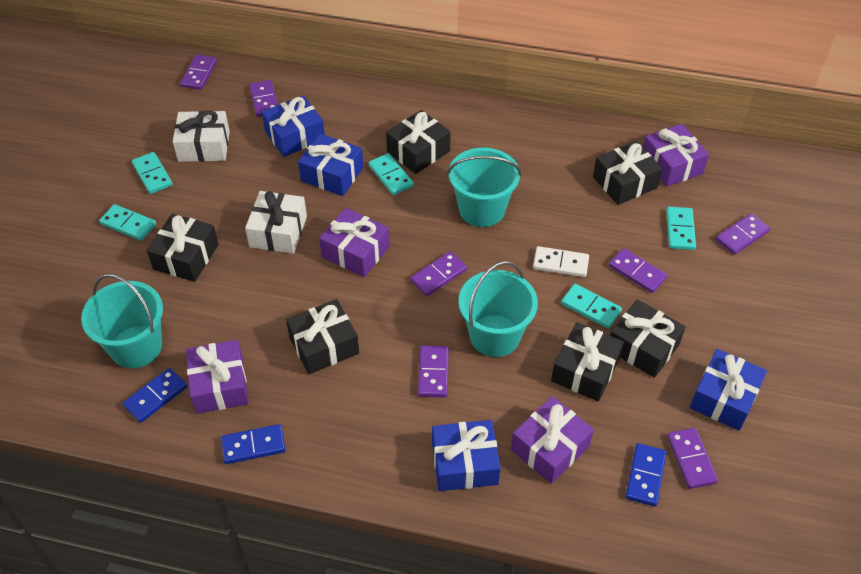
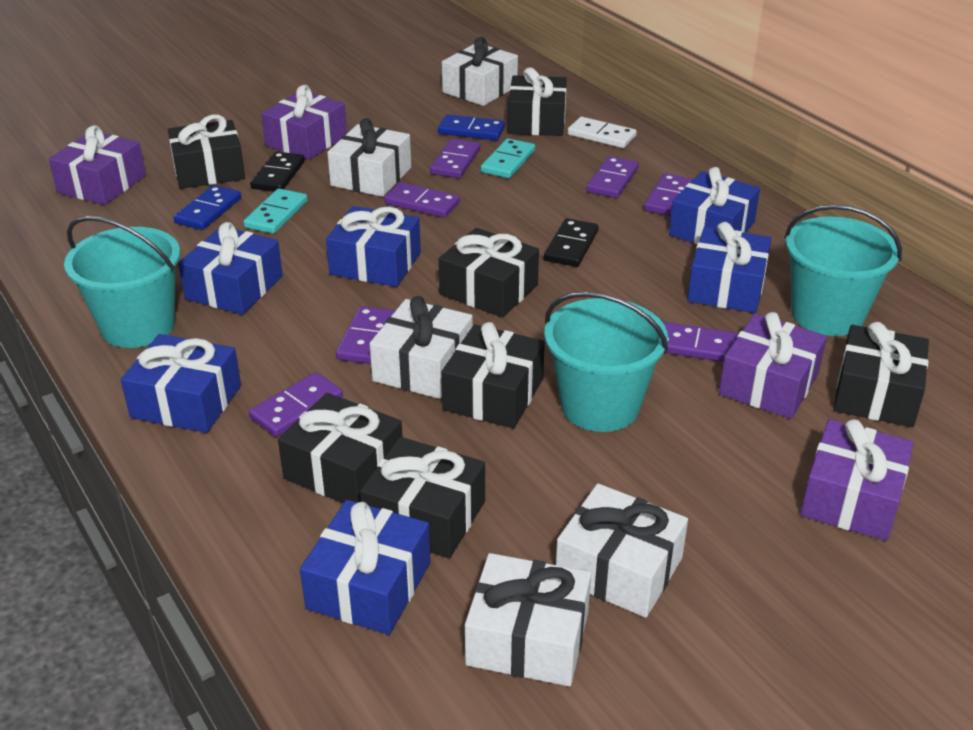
black domino: 0 -> 2
black gift: 6 -> 7
blue domino: 3 -> 2
blue gift: 4 -> 6
turquoise domino: 5 -> 2
white gift: 2 -> 5

